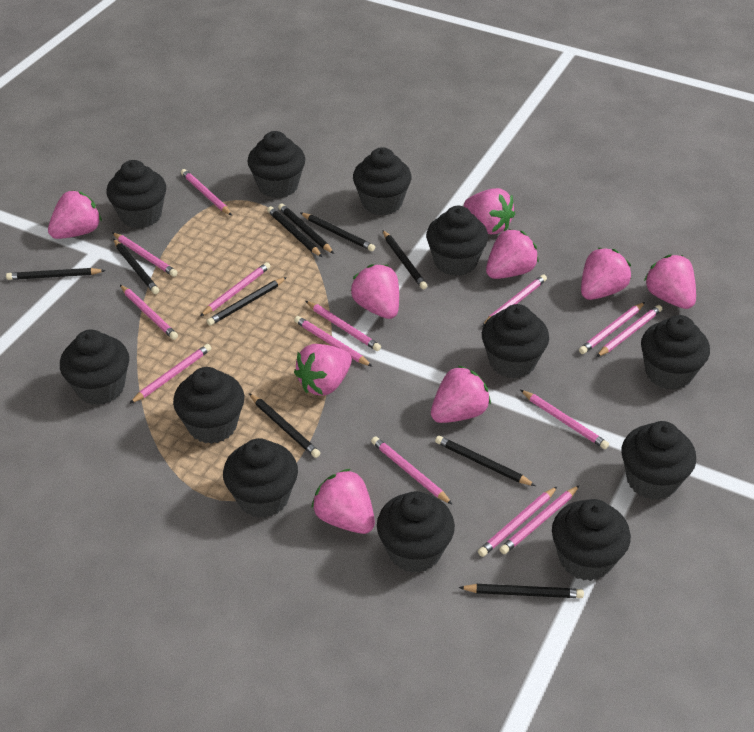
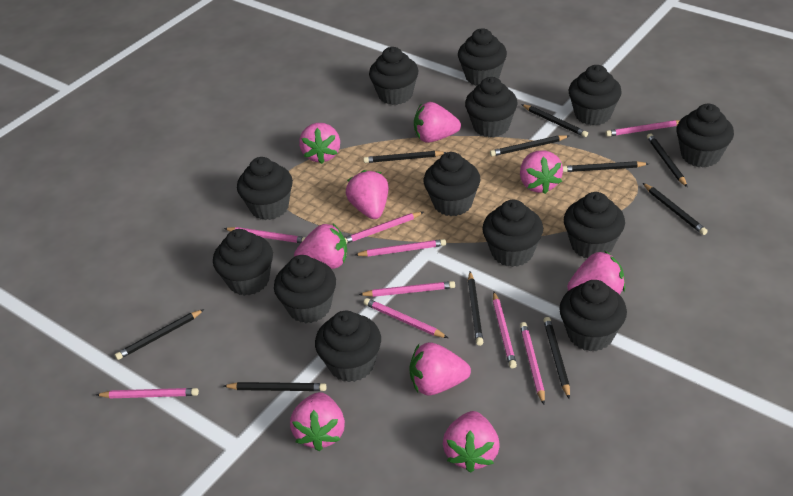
black cupcake: 12 -> 13
pink pencil: 14 -> 9

